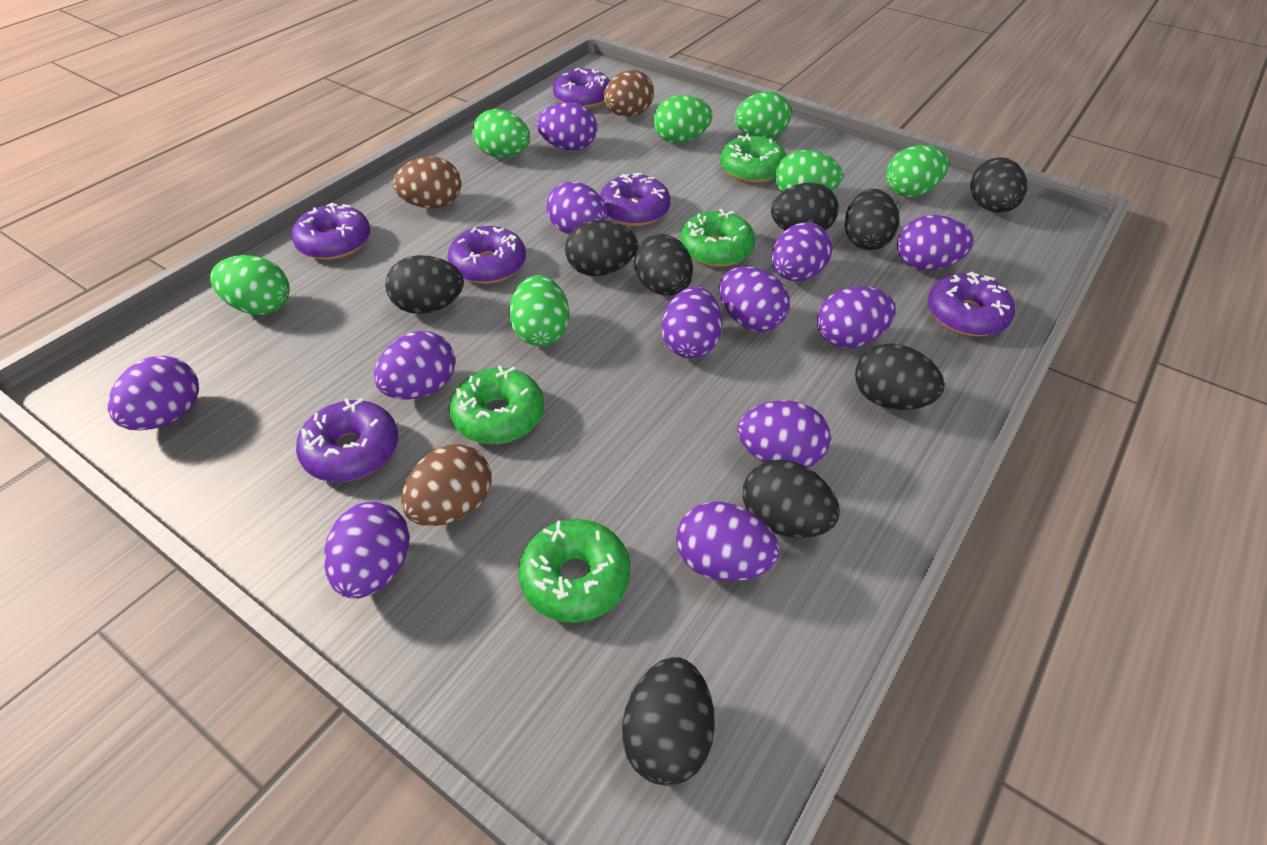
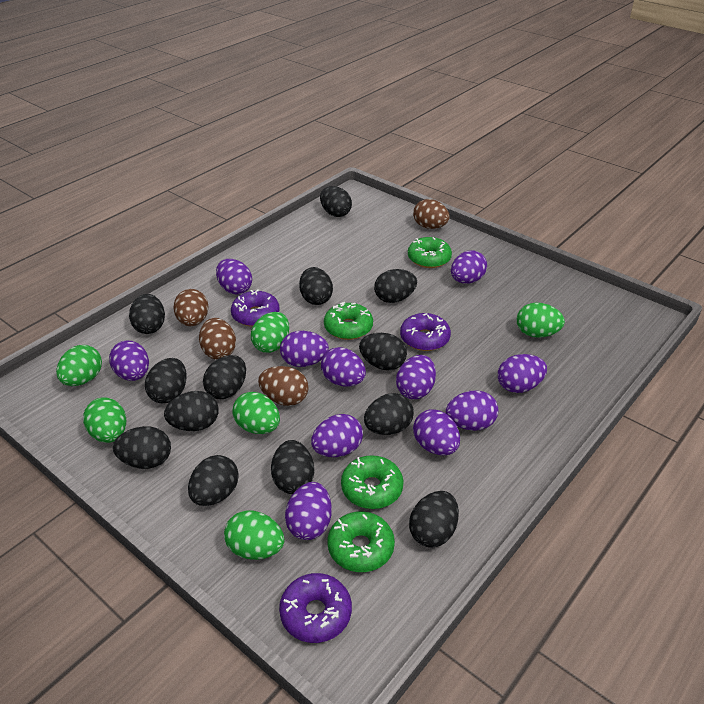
black egg: 9 -> 13
brown egg: 3 -> 4
green egg: 7 -> 6
purple donut: 6 -> 3
purple egg: 12 -> 11

